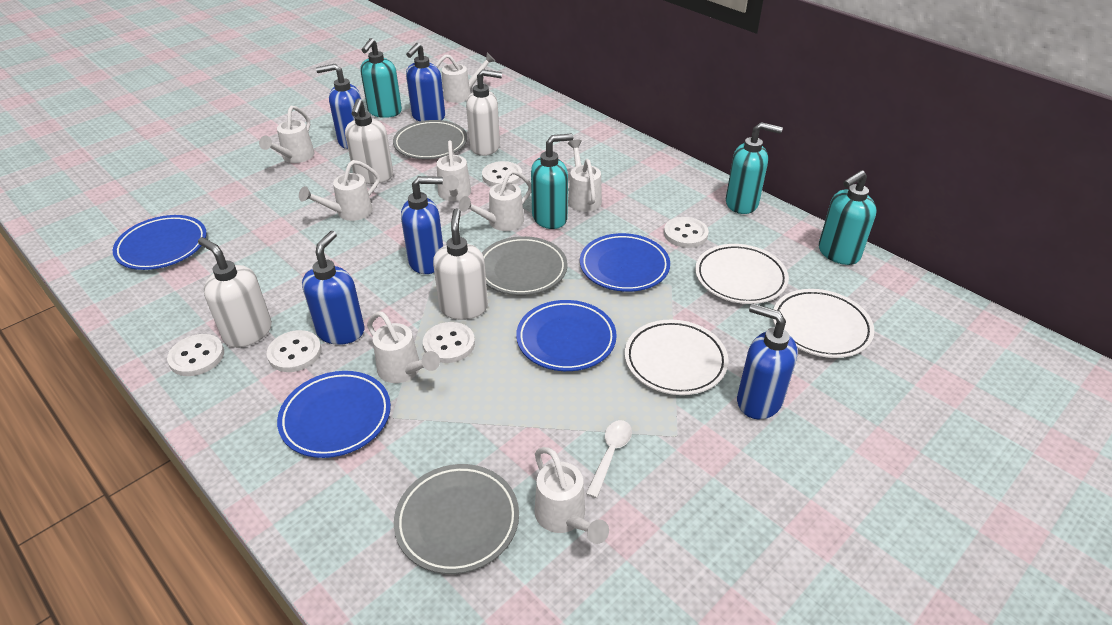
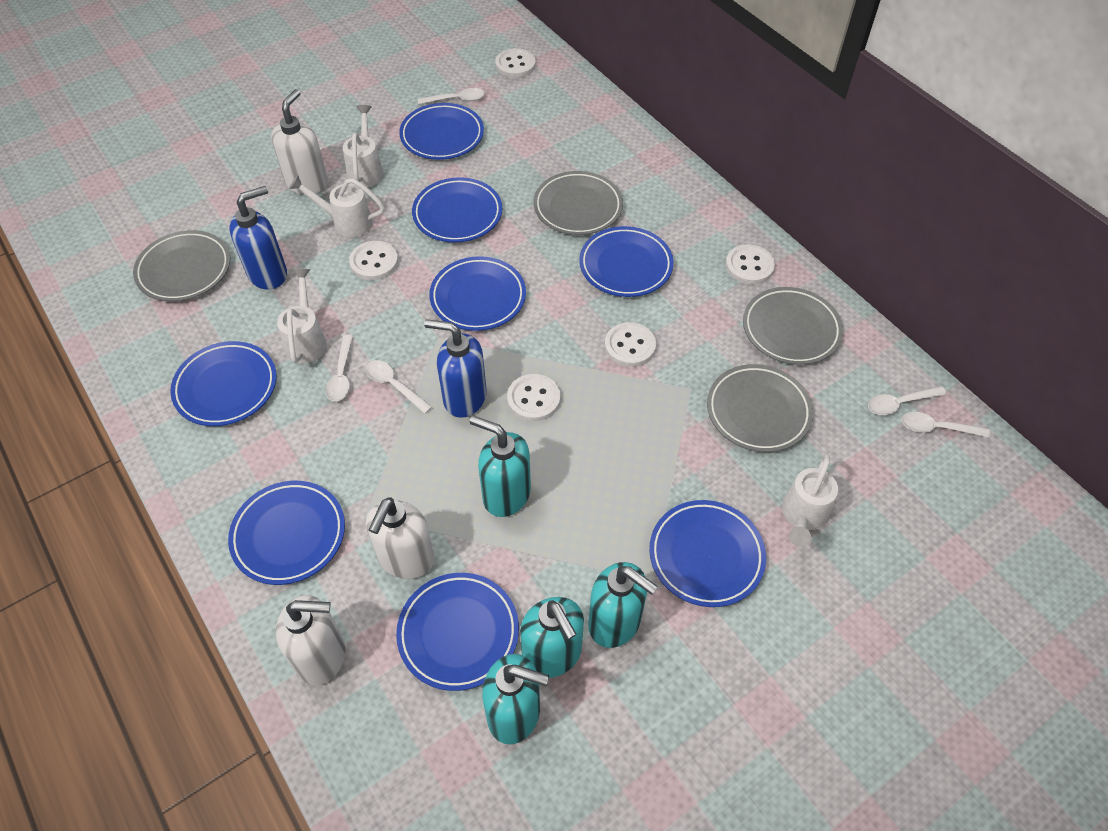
blue plate: 4 -> 8
blue soap dispenser: 5 -> 2
grey plate: 3 -> 4
white plate: 3 -> 0
white soap dispenser: 4 -> 3
white spoon: 1 -> 5
white watering can: 8 -> 4

